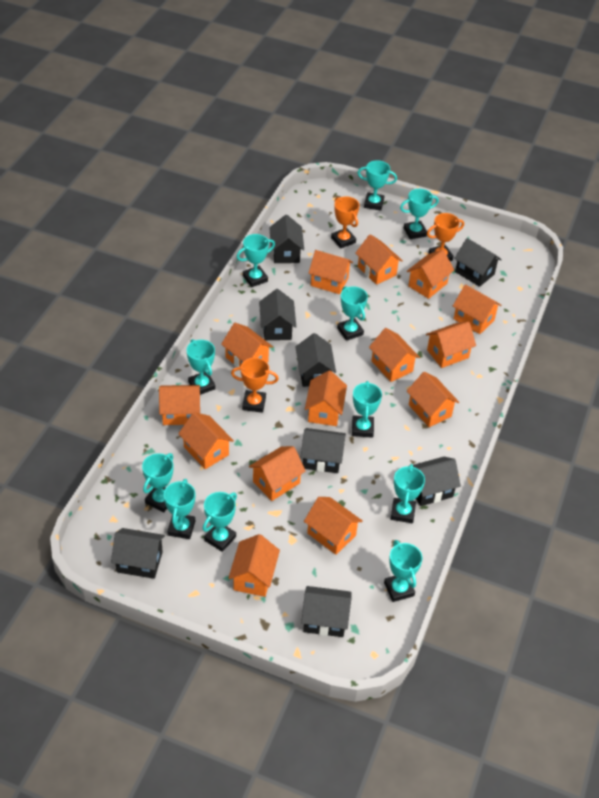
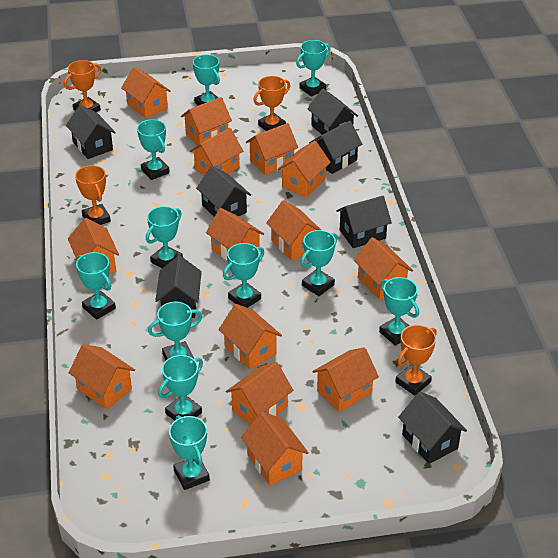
black house: 8 -> 7
orange trophy: 3 -> 4

